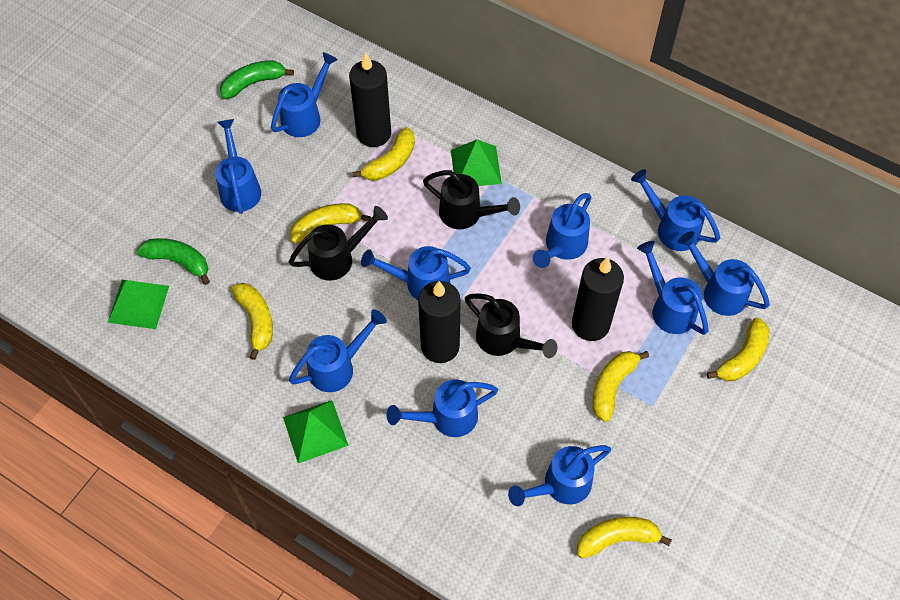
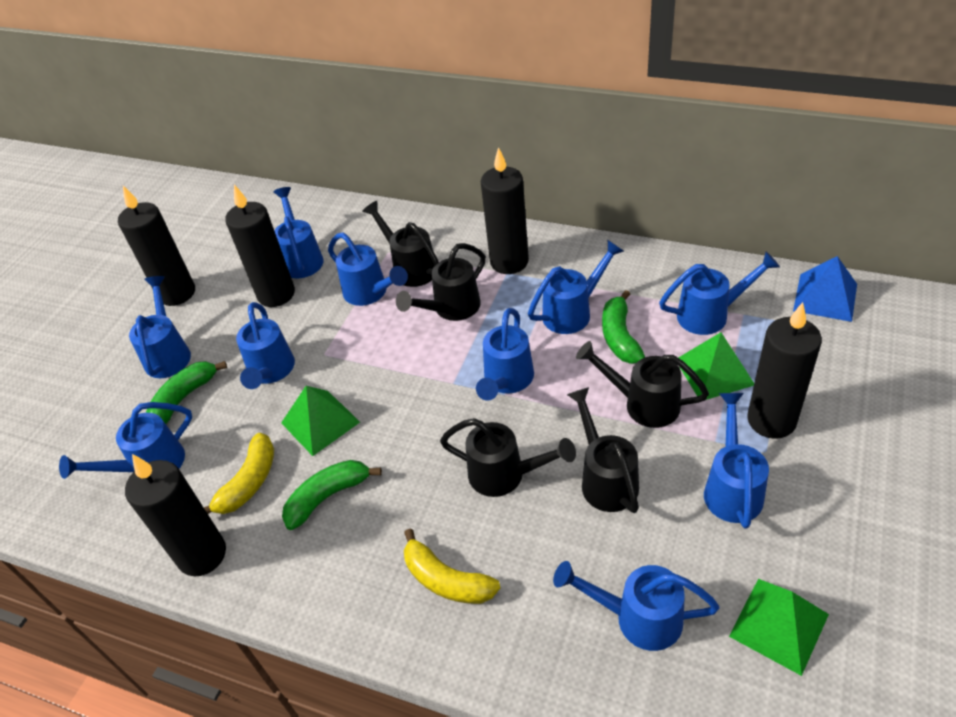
black candle: 3 -> 5
black watering can: 3 -> 5
blue pyramid: 0 -> 1
green banana: 2 -> 3
yellow banana: 6 -> 2

